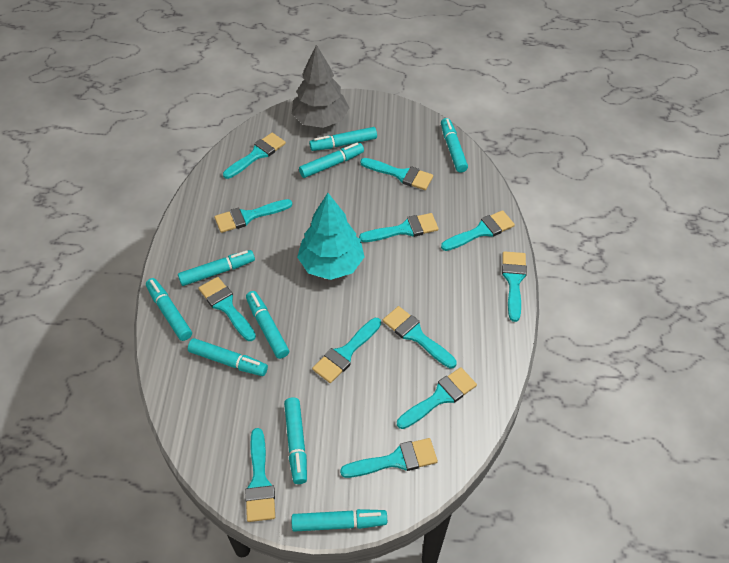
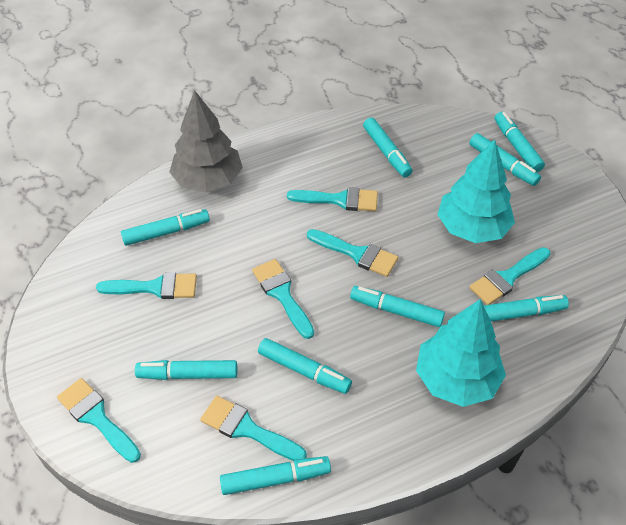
turquoise brush: 12 -> 7
turquoise tree: 1 -> 2

